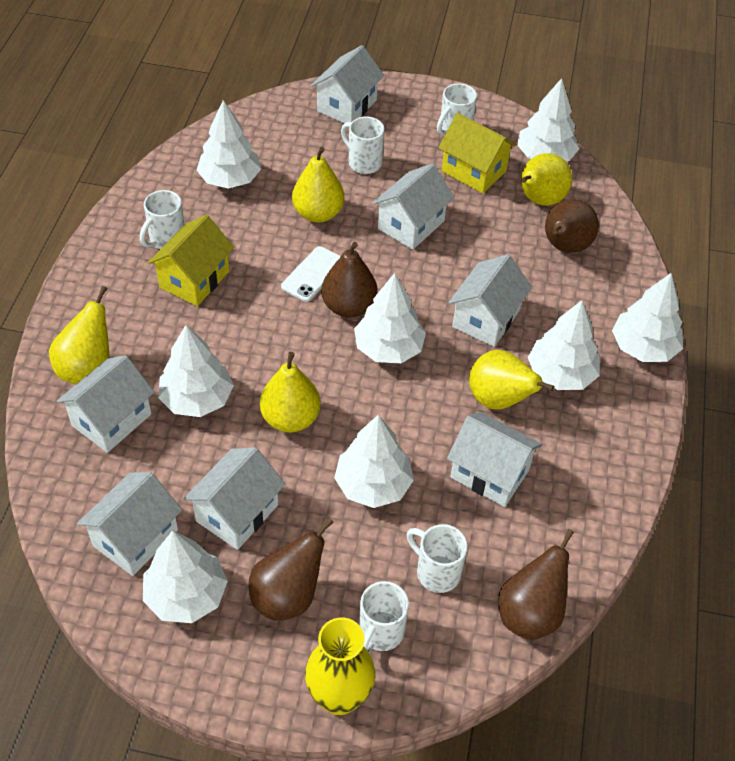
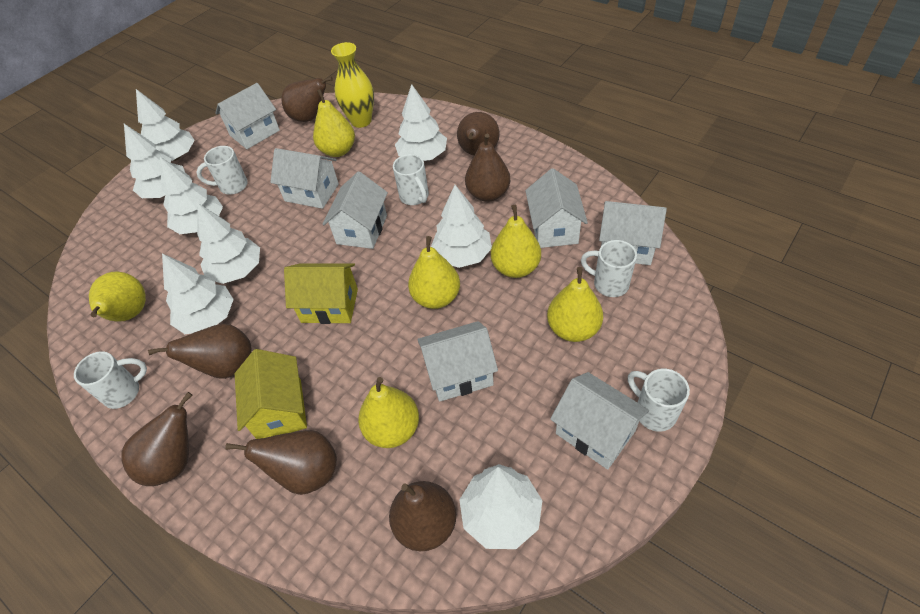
brown pear: 4 -> 7
white phone: 1 -> 0
yellow pear: 5 -> 6

